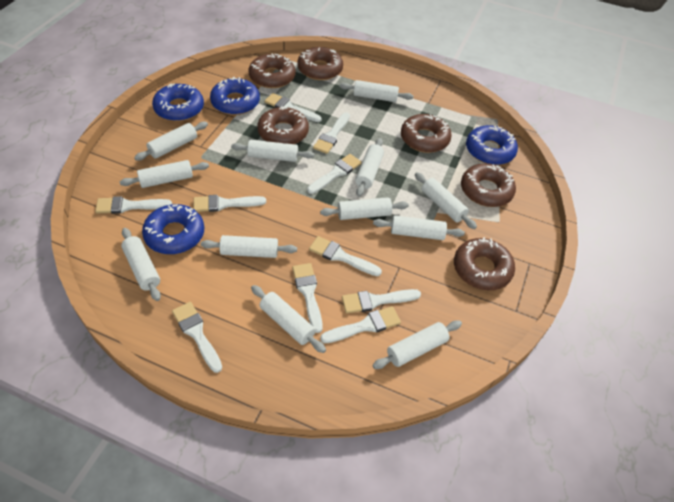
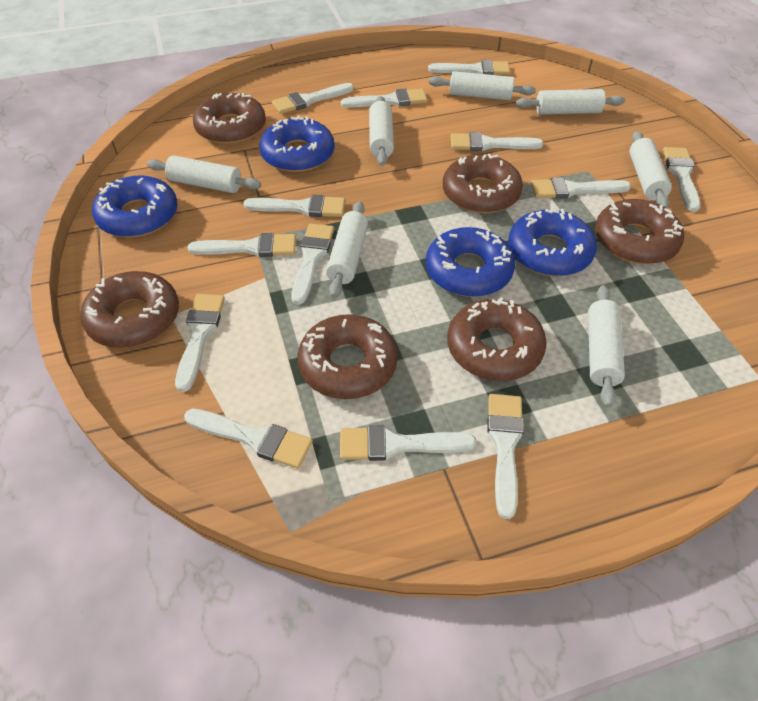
white brush: 10 -> 13
white rolling pin: 12 -> 7

